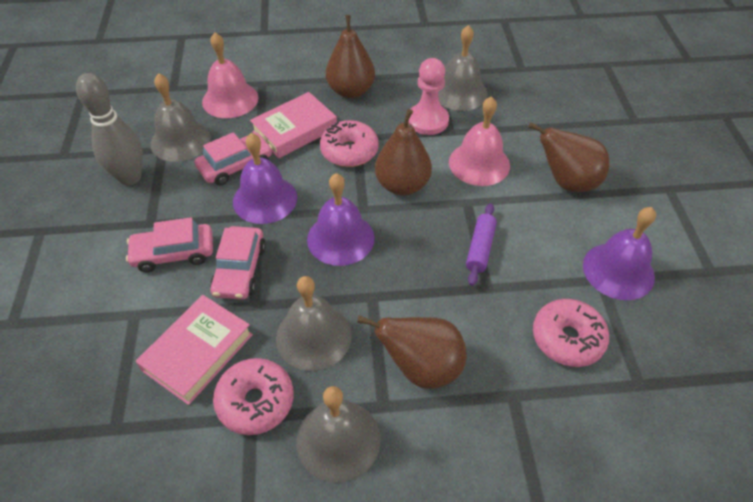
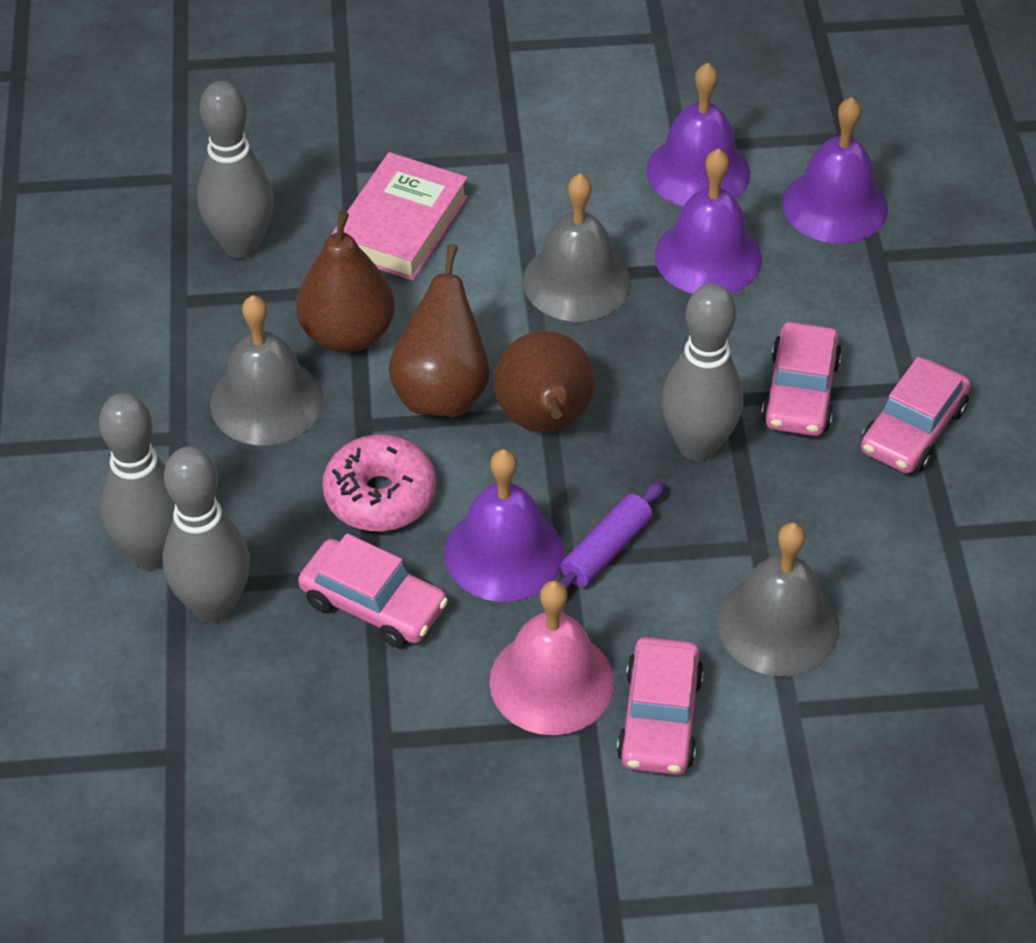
brown pear: 4 -> 3
grey bell: 4 -> 3
grey bowling pin: 1 -> 4
pink bell: 2 -> 1
pink book: 2 -> 1
pink car: 3 -> 4
pink donut: 3 -> 1
pink pawn: 1 -> 0
purple bell: 3 -> 4

